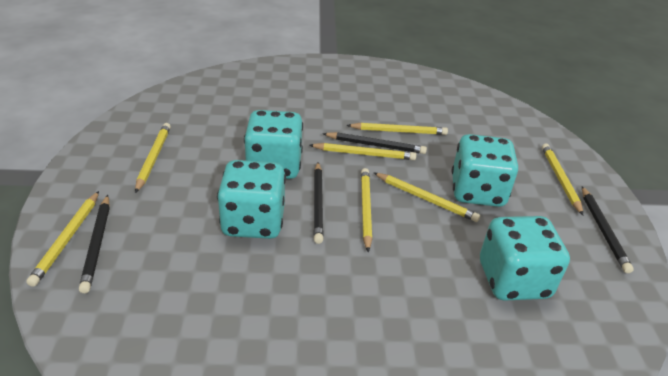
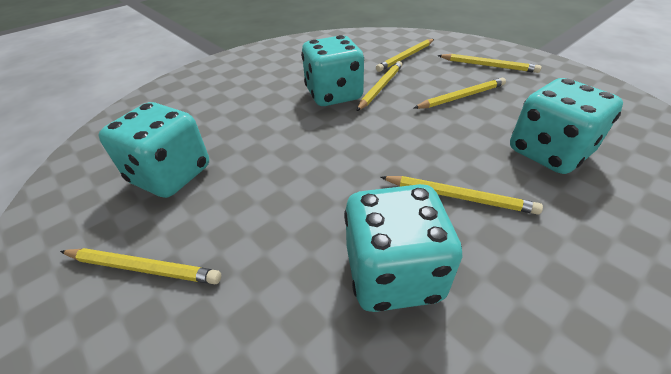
black pencil: 4 -> 0
yellow pencil: 7 -> 6

